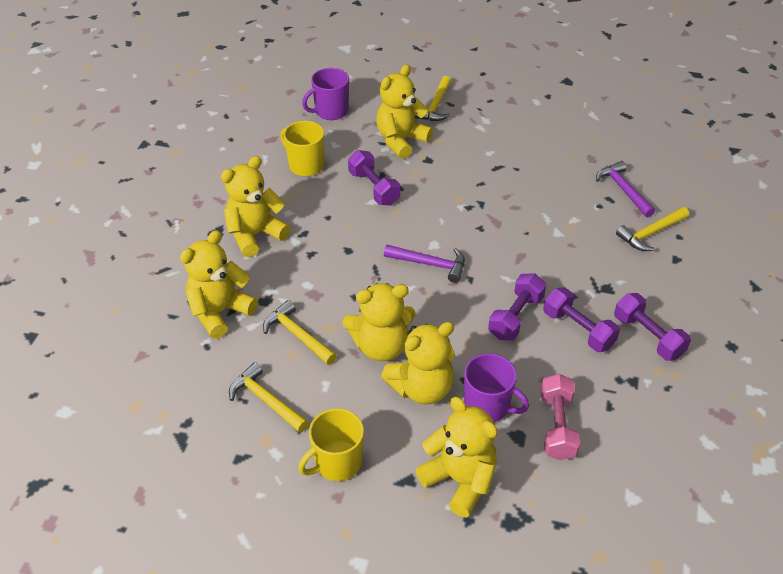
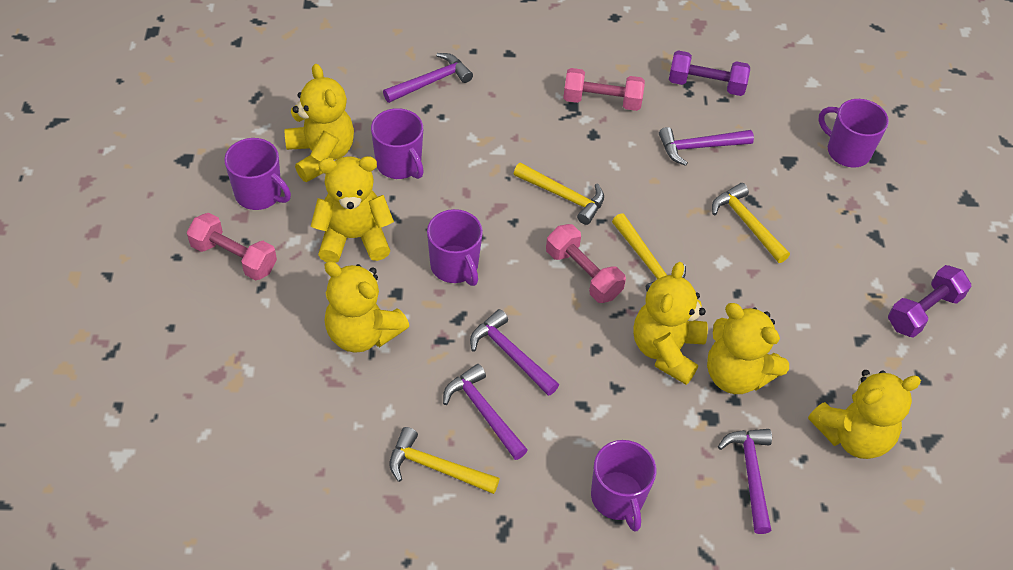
pink dumbbell: 1 -> 3
purple dumbbell: 4 -> 2
purple hammer: 2 -> 5
purple mug: 2 -> 5
yellow mug: 2 -> 0

